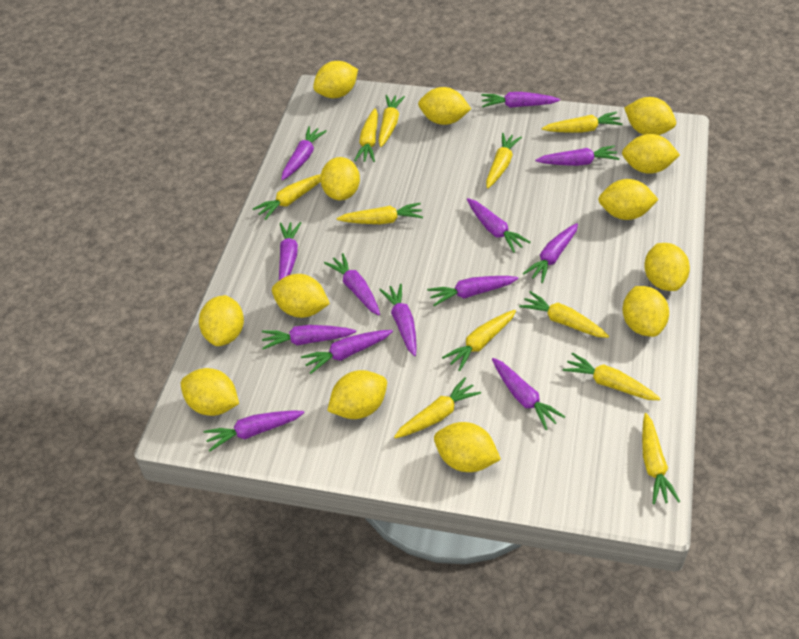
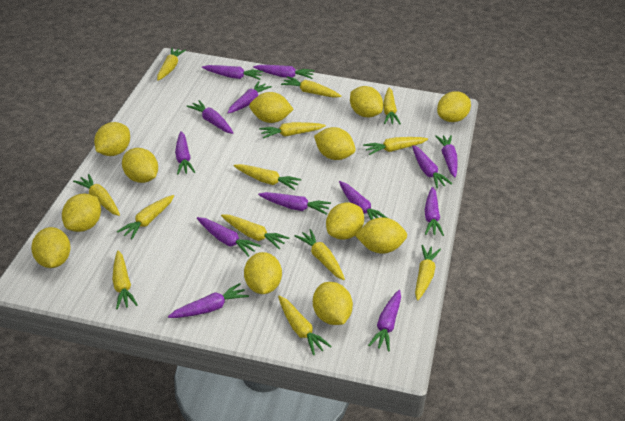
yellow carrot: 11 -> 13
yellow lemon: 13 -> 12

